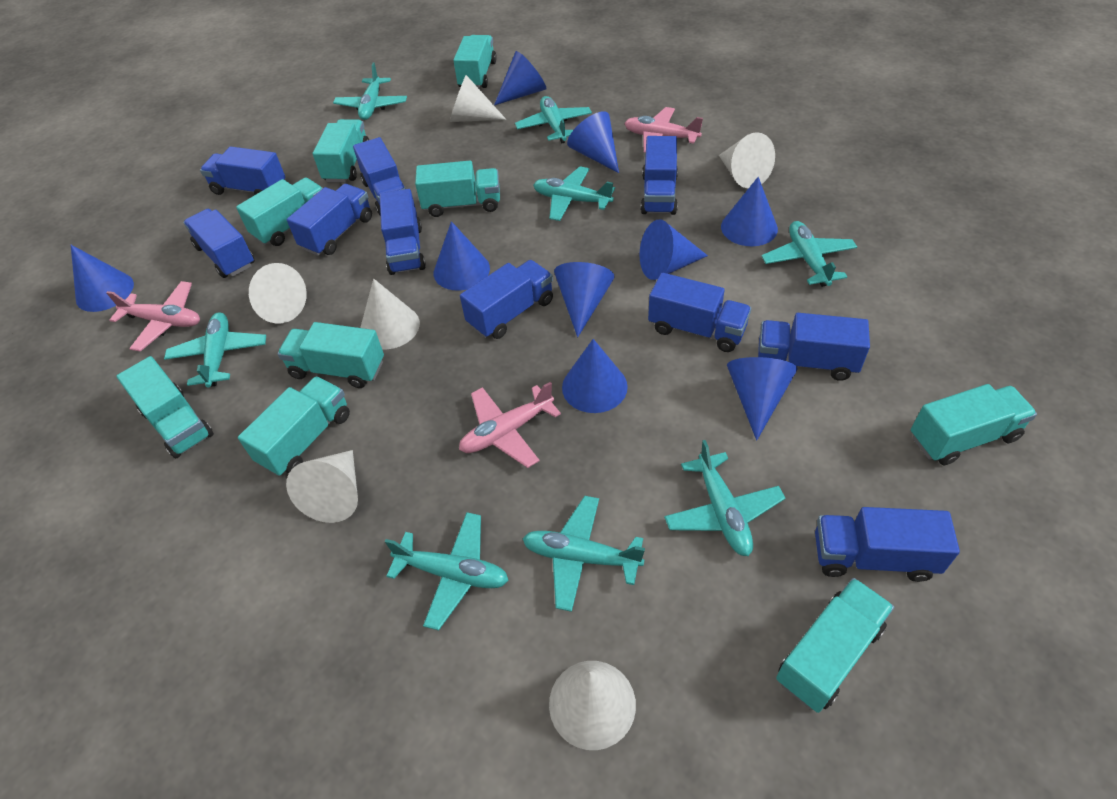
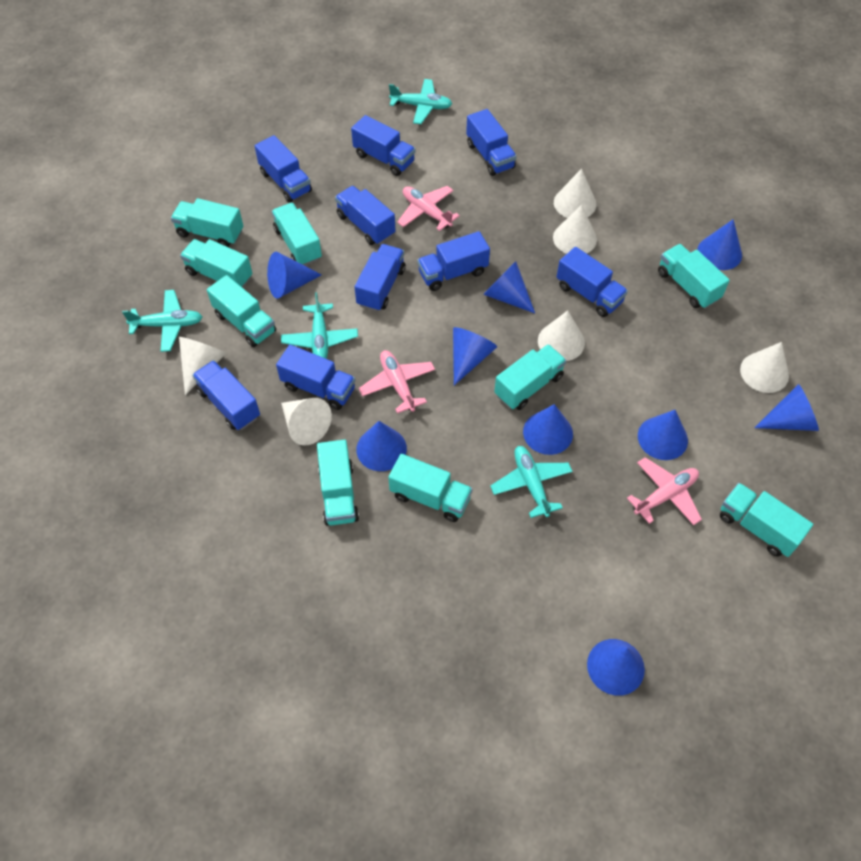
blue truck: 10 -> 9
turquoise plane: 8 -> 4

